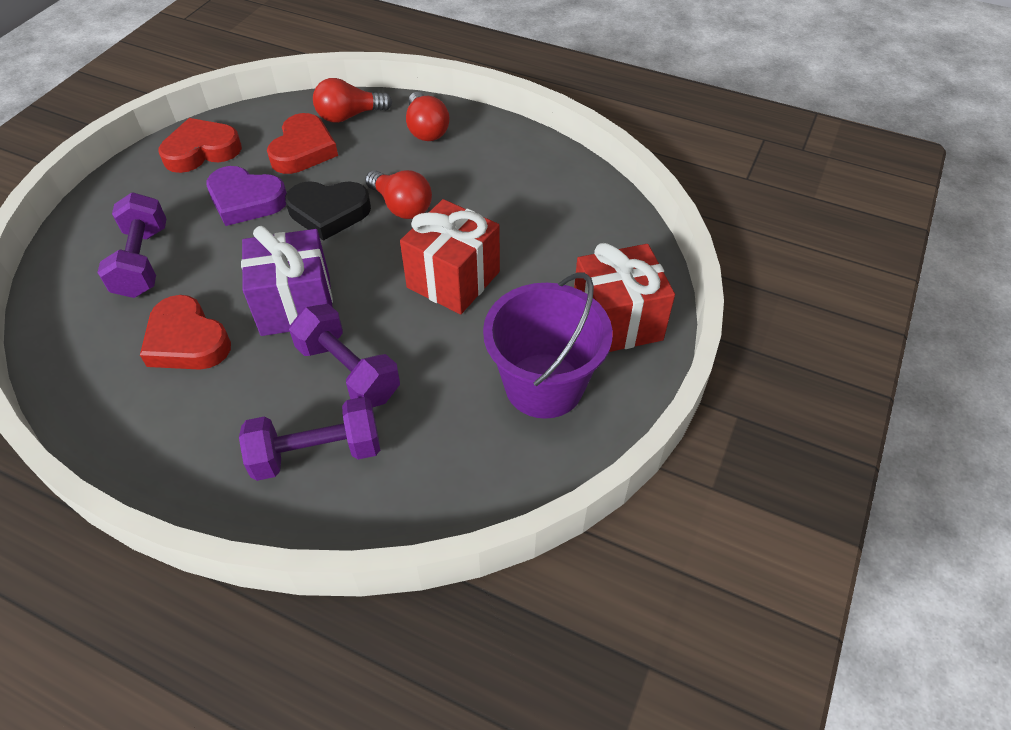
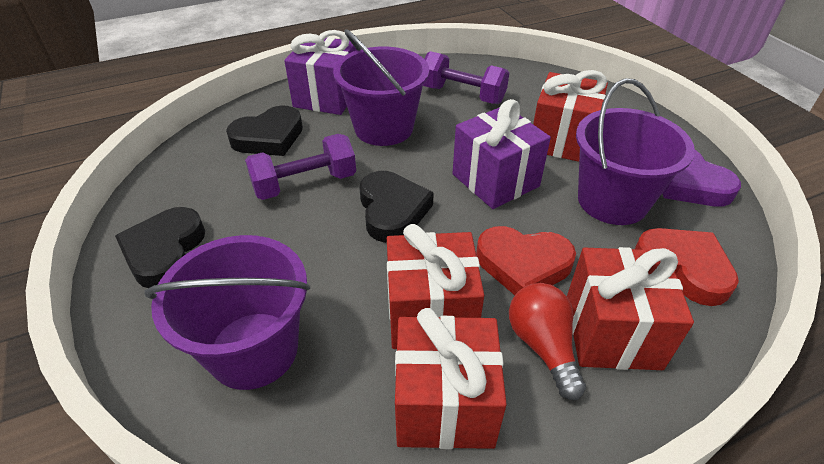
black heart: 1 -> 3
purple bucket: 1 -> 3
purple dumbbell: 3 -> 2
purple gift: 1 -> 2
red gift: 2 -> 4
red heart: 3 -> 2
red light bulb: 3 -> 1

